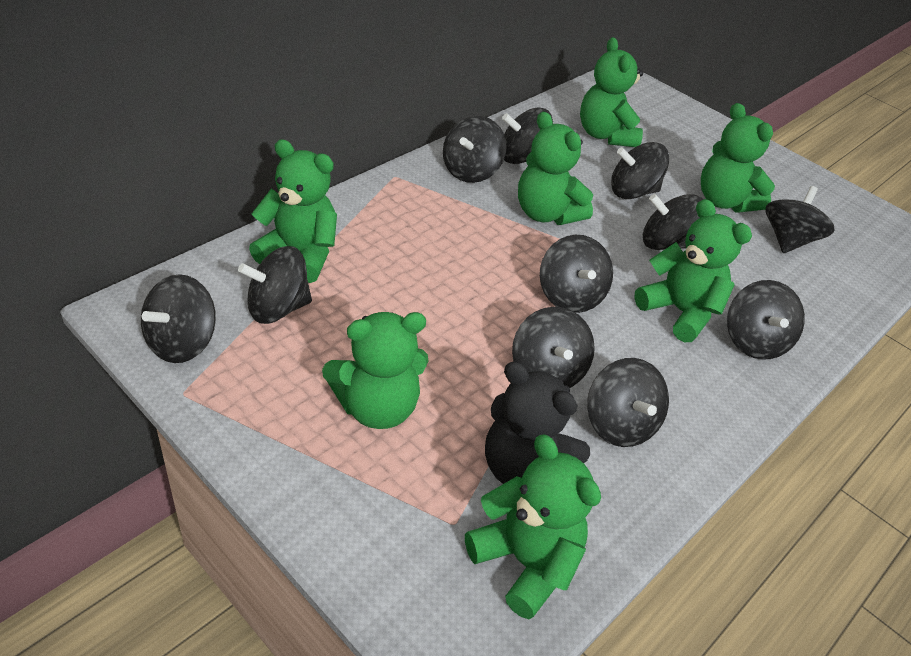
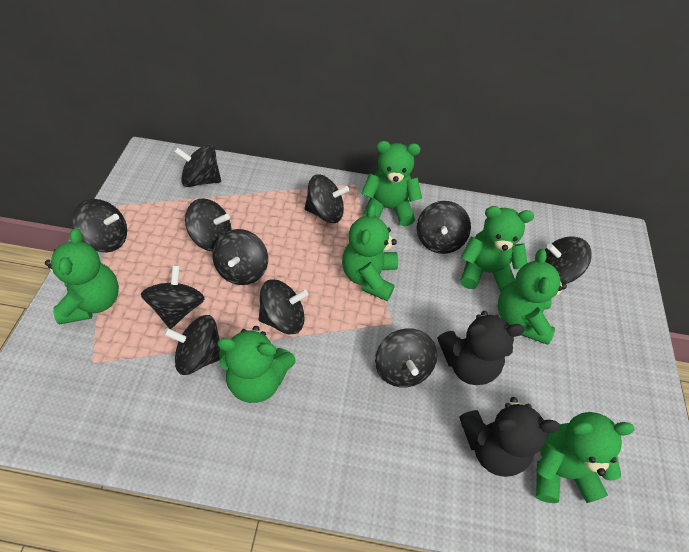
black teddy bear: 1 -> 2

